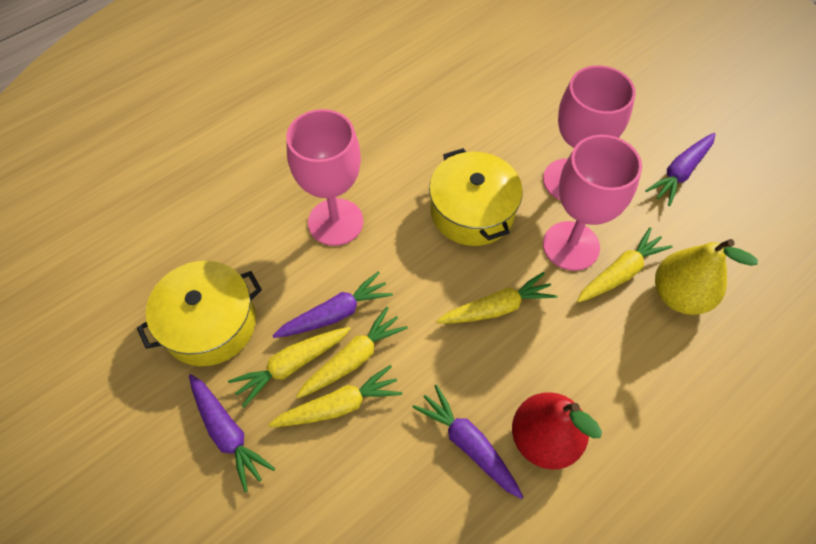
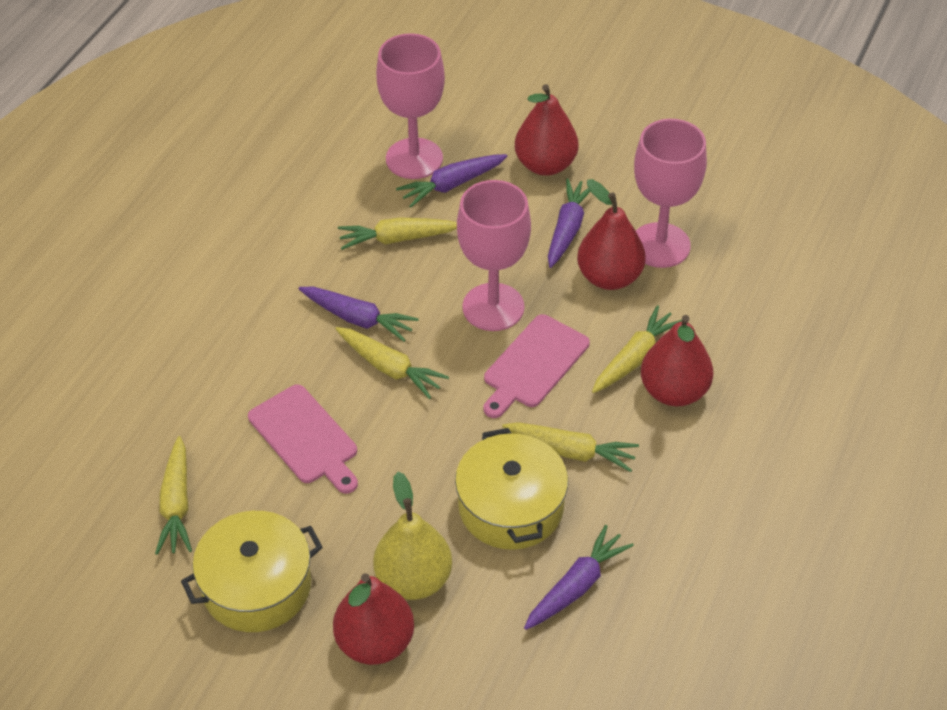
pink cutting board: 0 -> 2
red pear: 1 -> 4

